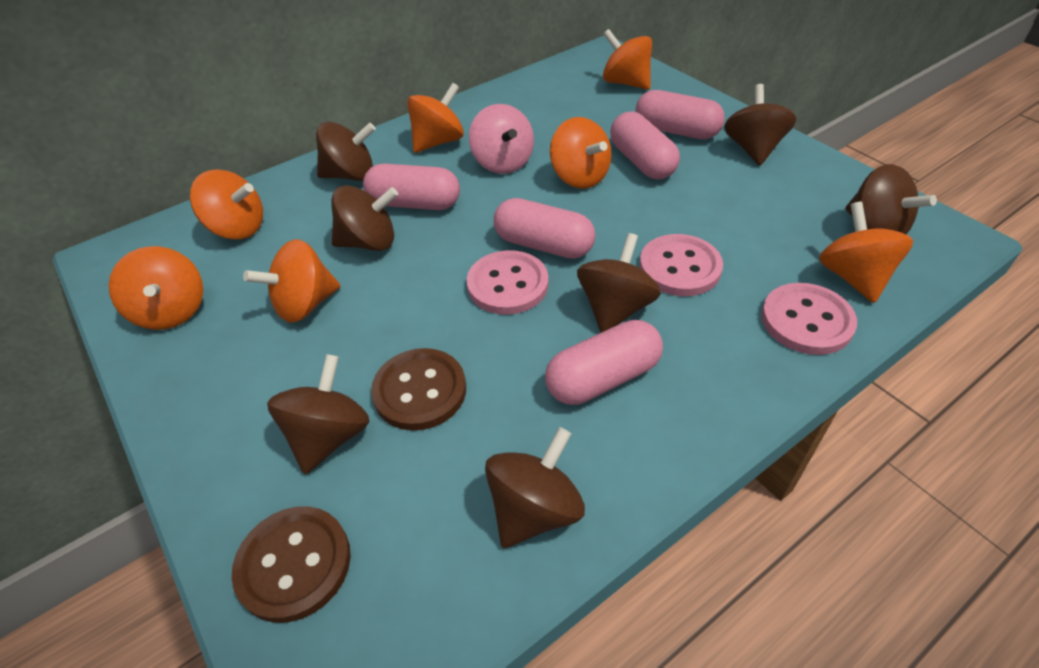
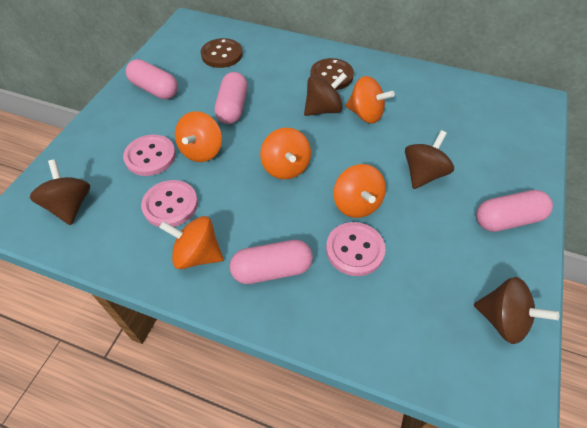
brown spinning top: 7 -> 4
orange spinning top: 7 -> 5
pink capsule: 5 -> 4
pink spinning top: 1 -> 0

